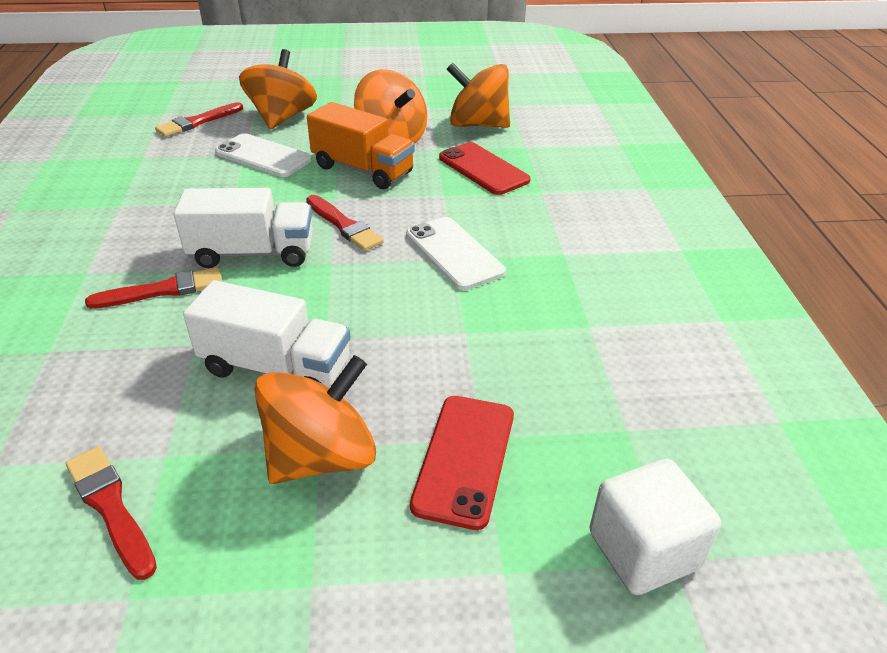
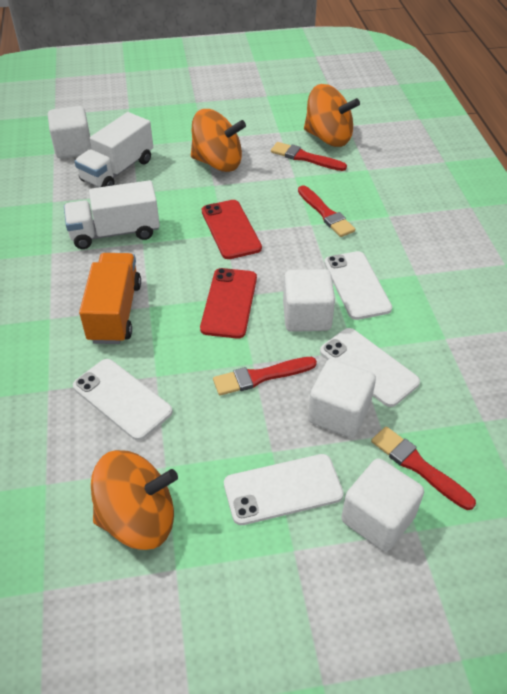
orange spinning top: 4 -> 3
white cube: 1 -> 4
white phone: 2 -> 4

